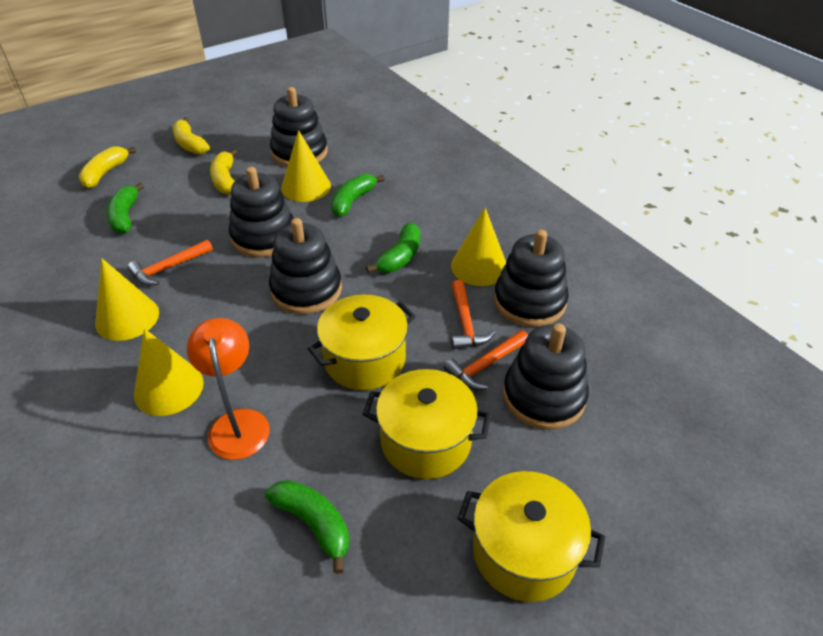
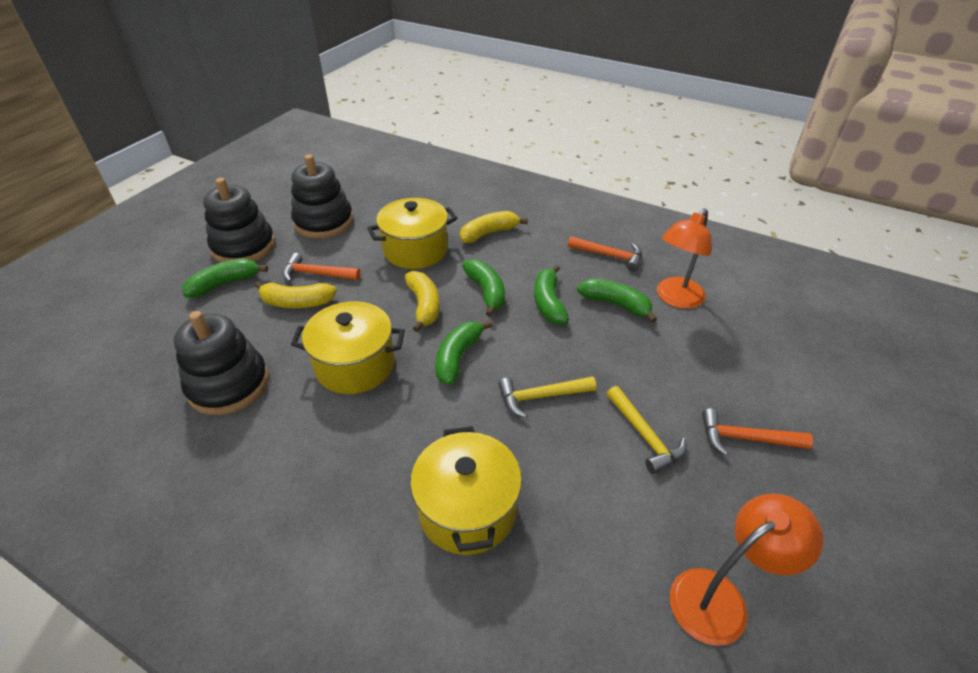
black stacking toy: 5 -> 3
green banana: 4 -> 5
orange lamp: 1 -> 2
yellow cone: 4 -> 0
yellow hammer: 0 -> 2

